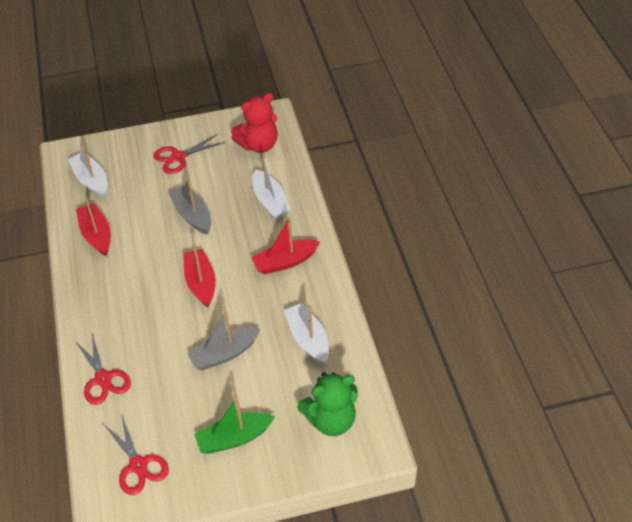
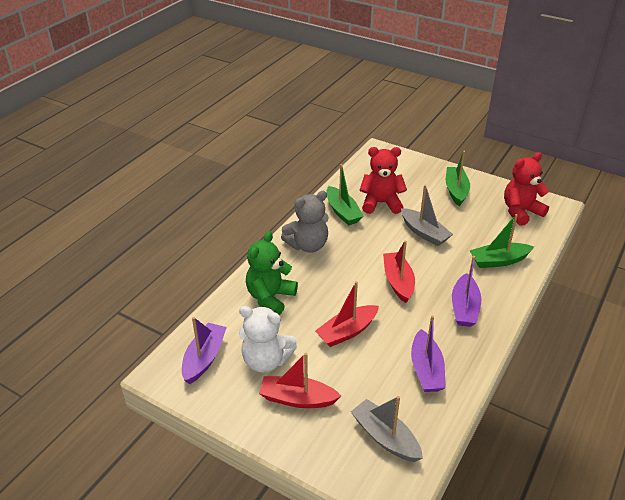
green boat: 1 -> 3
grey teddy bear: 0 -> 1
purple boat: 0 -> 3
red scissors: 3 -> 0
red teddy bear: 1 -> 2
white boat: 3 -> 0
white teddy bear: 0 -> 1

